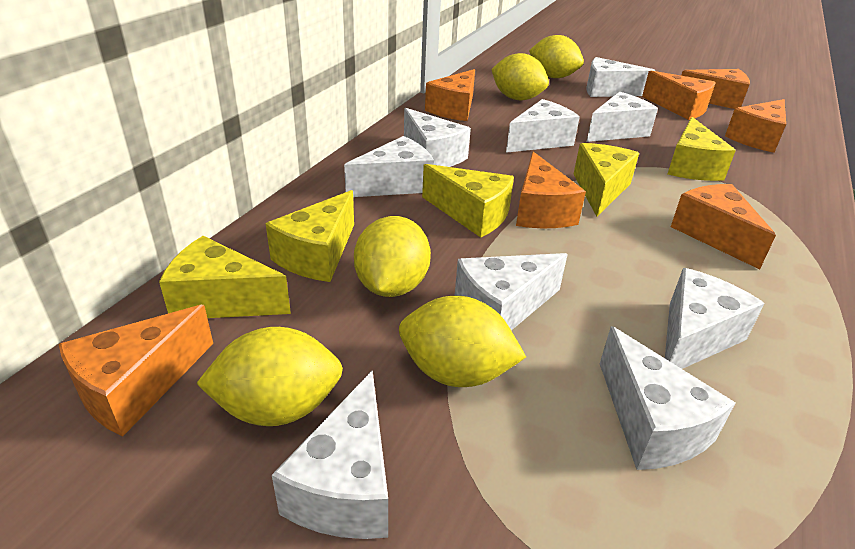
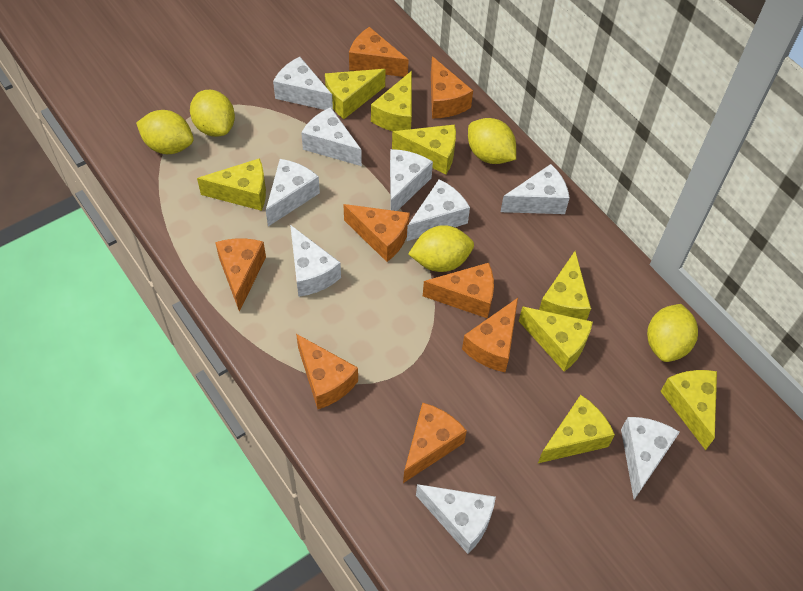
orange cheese: 7 -> 8
yellow cheese: 5 -> 8

